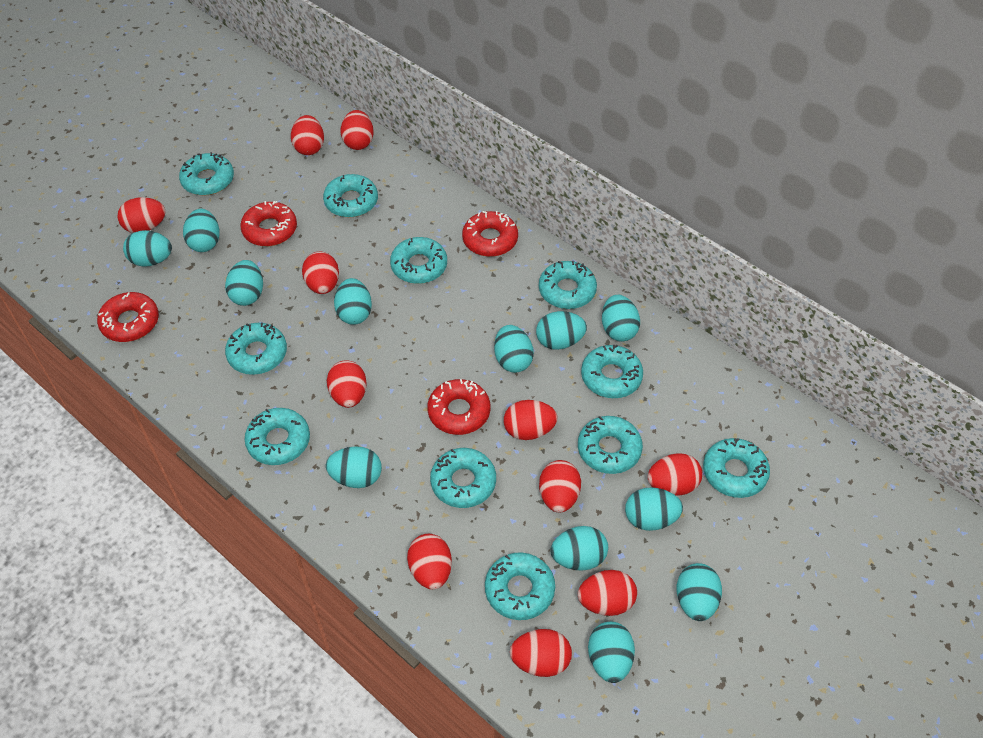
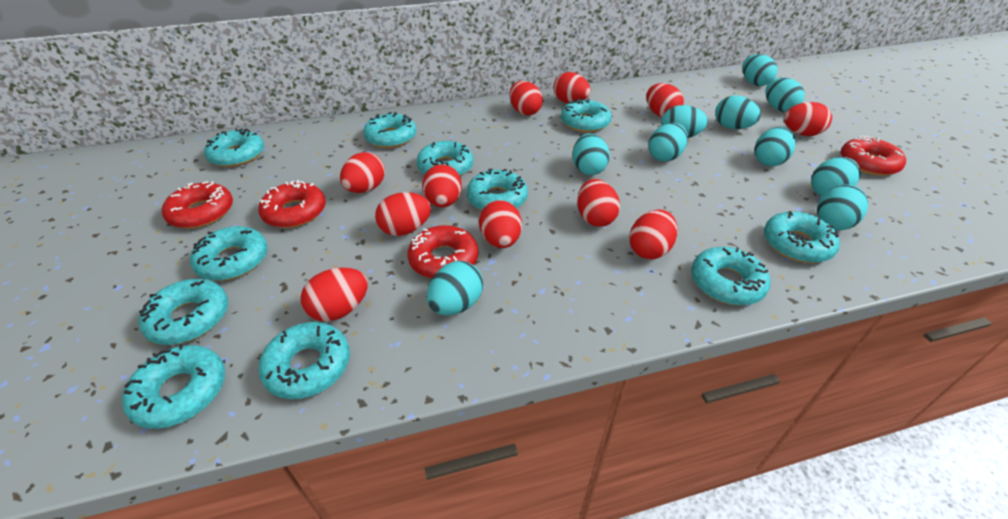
turquoise egg: 12 -> 10

